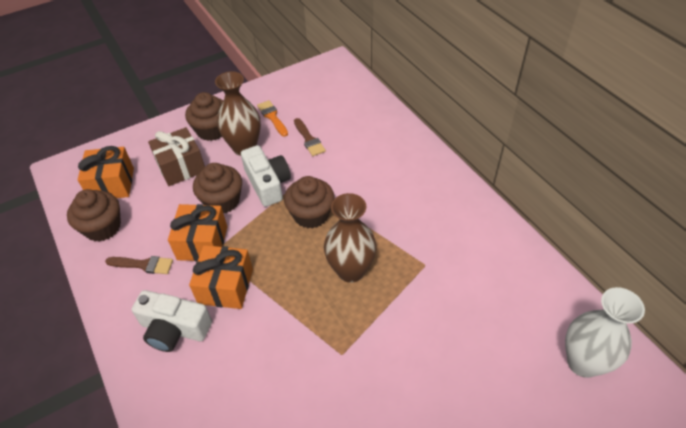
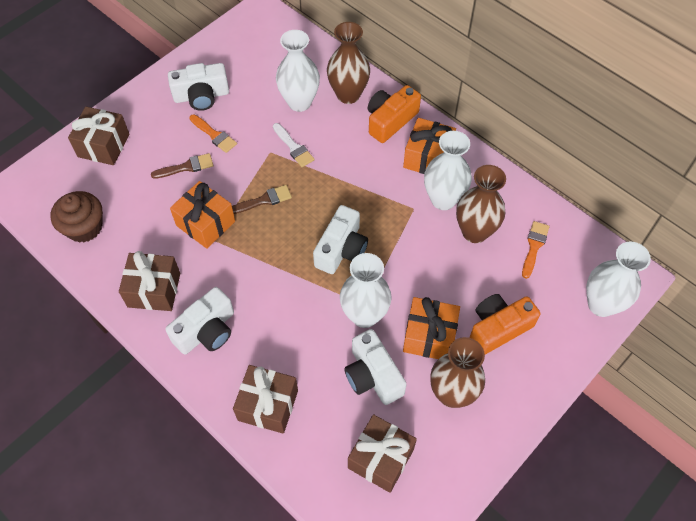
brown cupcake: 4 -> 1
brown gift: 1 -> 4
brown vase: 2 -> 3
orange brush: 1 -> 2
orange camera: 0 -> 2
white brush: 0 -> 1
white camera: 2 -> 4
white vase: 1 -> 4

